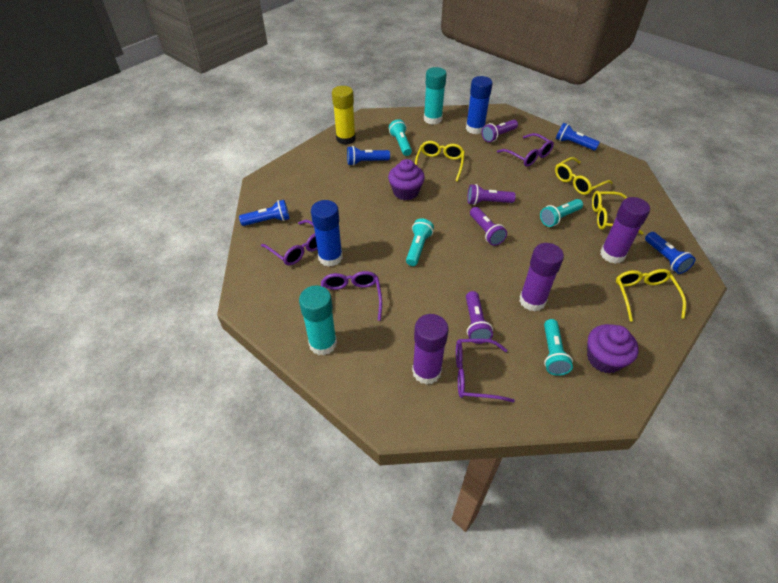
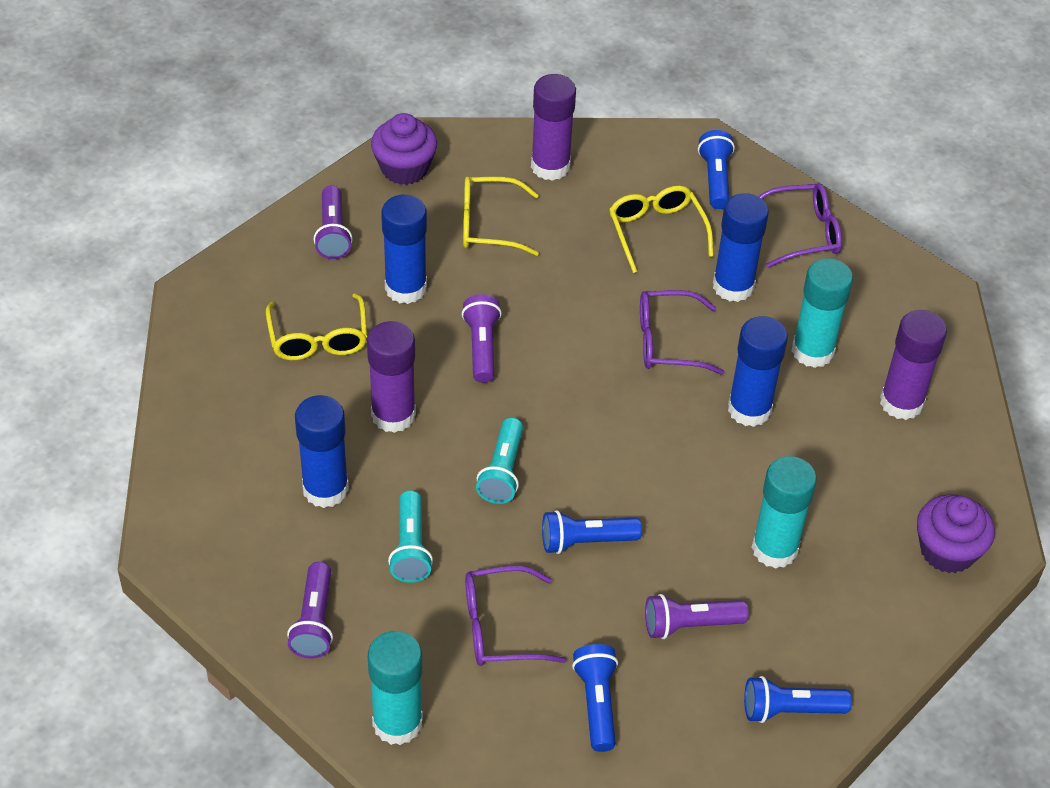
blue glue stick: 2 -> 4
purple glasses: 4 -> 3
turquoise flashlight: 4 -> 2
turquoise glue stick: 2 -> 3
yellow glasses: 4 -> 3
yellow glue stick: 1 -> 0

